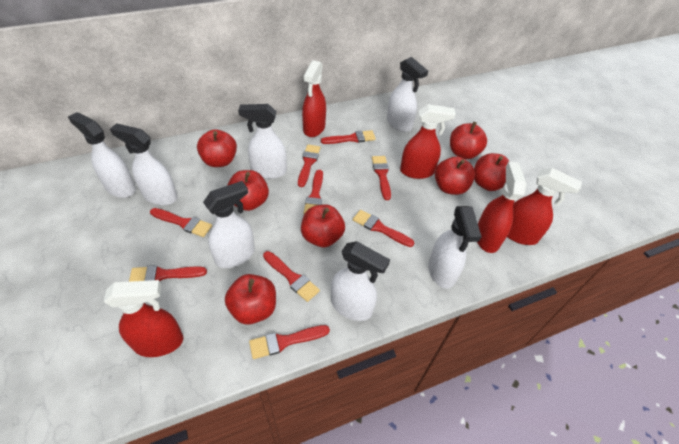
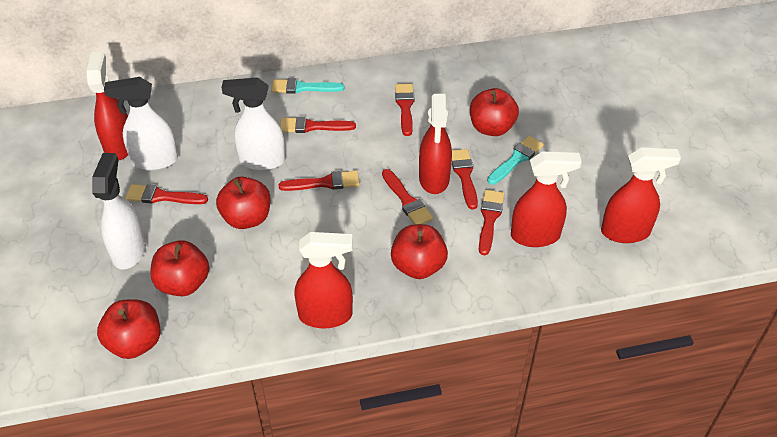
red apple: 7 -> 5
red brush: 9 -> 7
turquoise brush: 0 -> 2
white spray bottle: 7 -> 3

